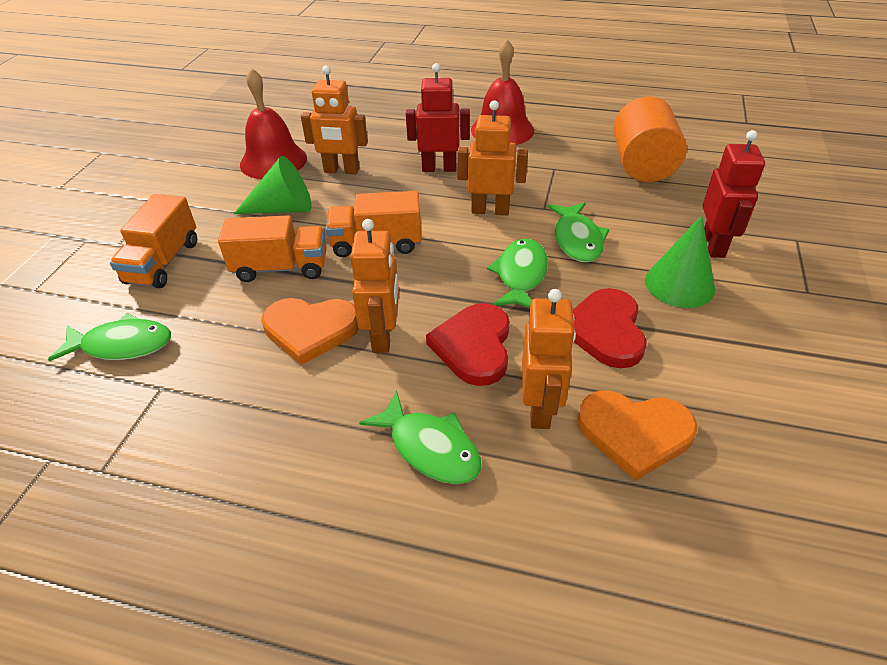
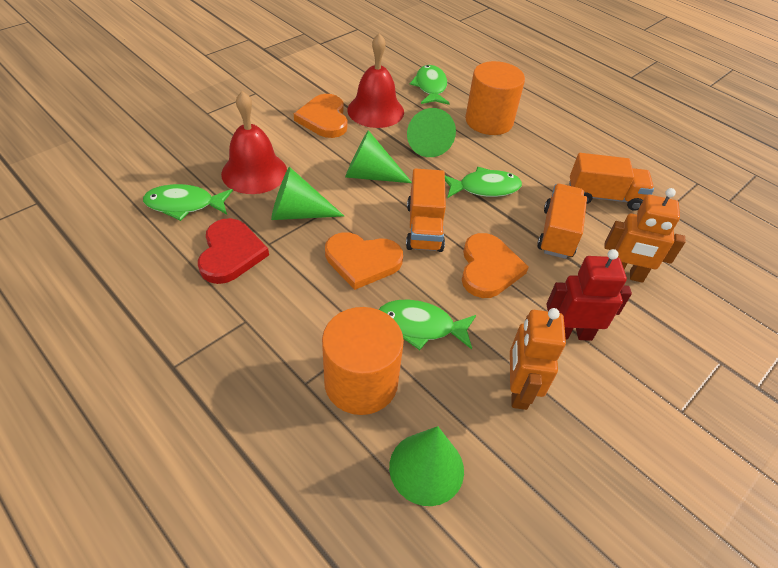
green cone: 2 -> 4
orange cylinder: 1 -> 2
orange heart: 2 -> 3
orange robot: 4 -> 2
red heart: 2 -> 1
red robot: 2 -> 1

